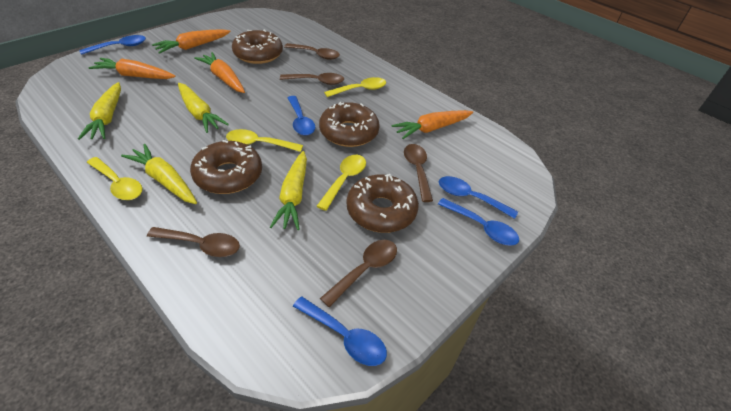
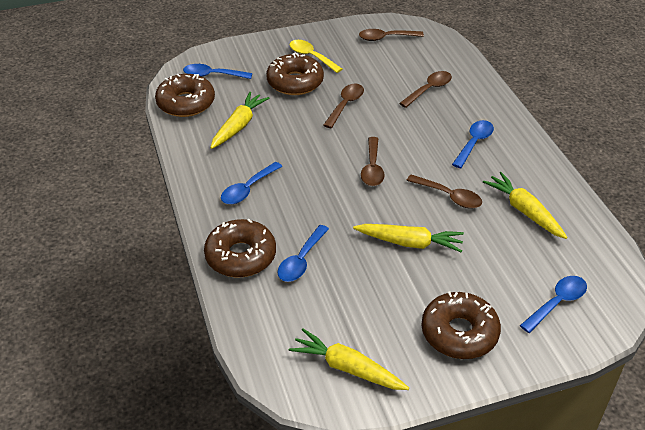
orange carrot: 4 -> 0
yellow spoon: 4 -> 1

